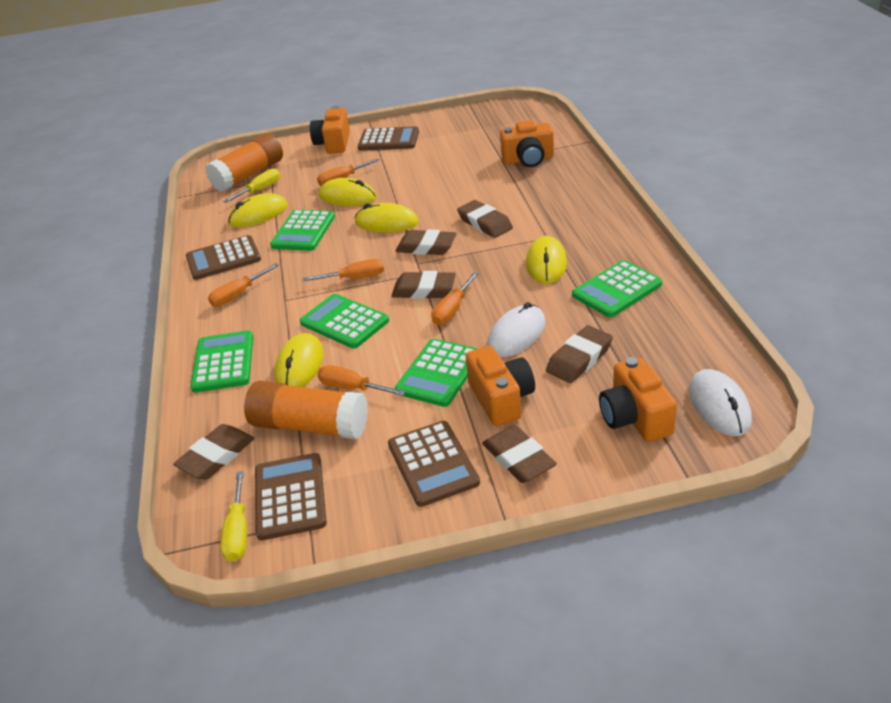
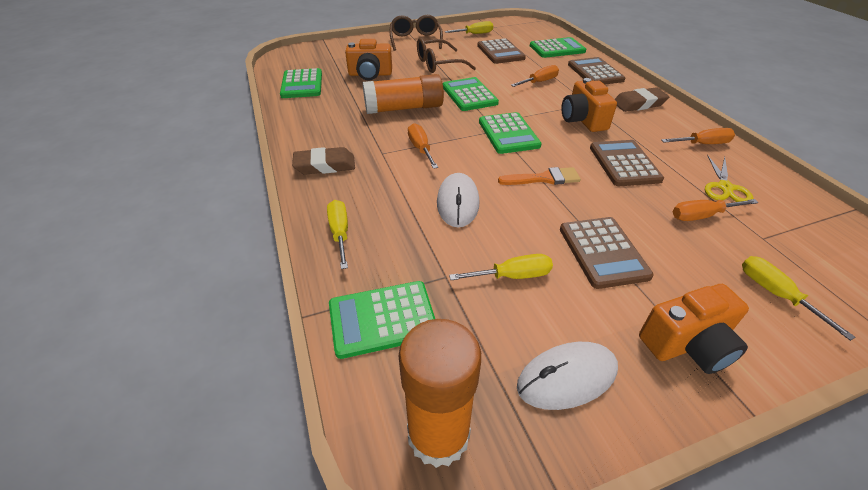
brown eraser: 6 -> 2
brown glasses: 0 -> 2
orange brush: 0 -> 1
orange camera: 4 -> 3
orange screwdriver: 5 -> 4
yellow mouse: 5 -> 0
yellow scissors: 0 -> 1
yellow screwdriver: 2 -> 4

